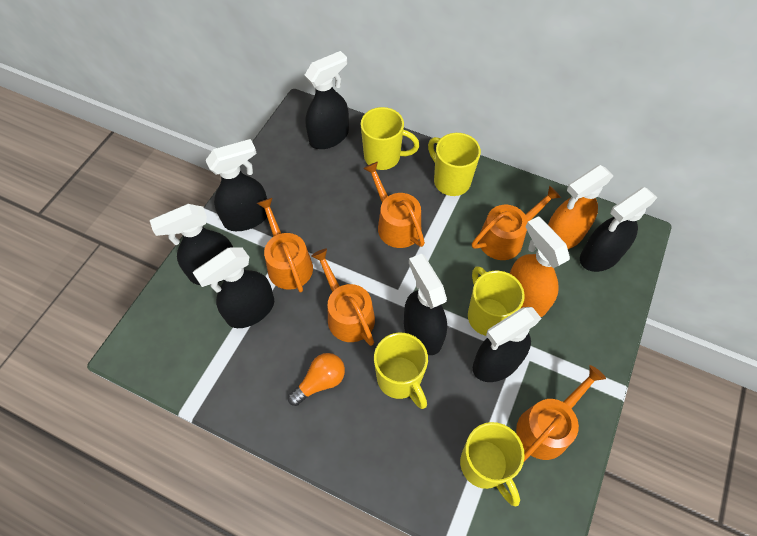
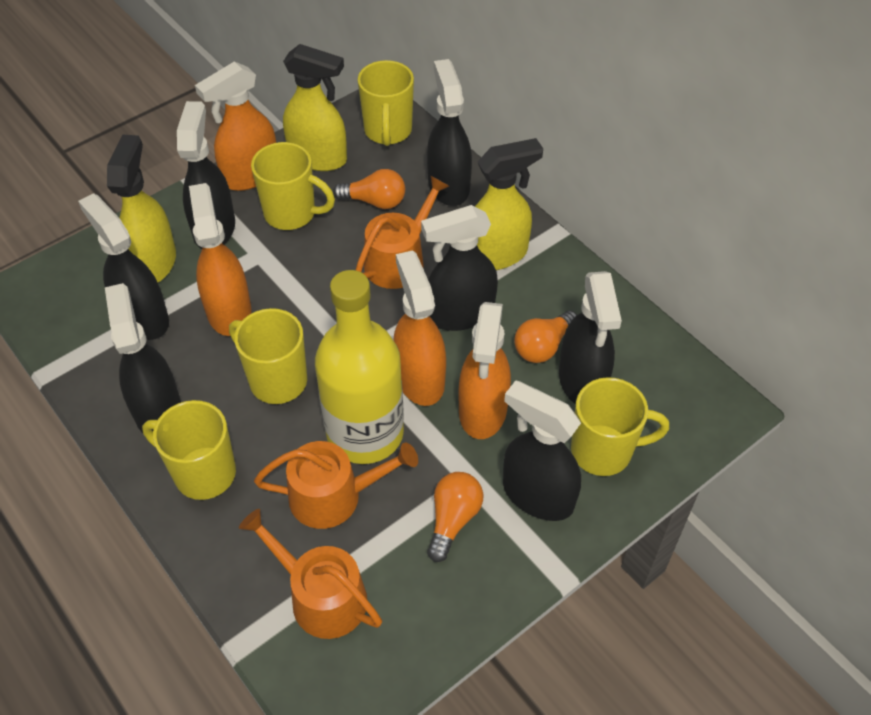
orange light bulb: 1 -> 3
orange spray bottle: 2 -> 4
orange watering can: 5 -> 3
yellow bottle: 0 -> 1
yellow spray bottle: 0 -> 3

